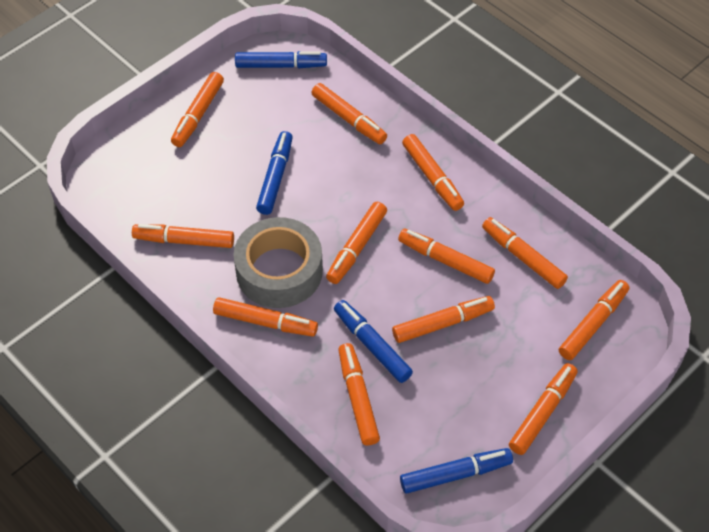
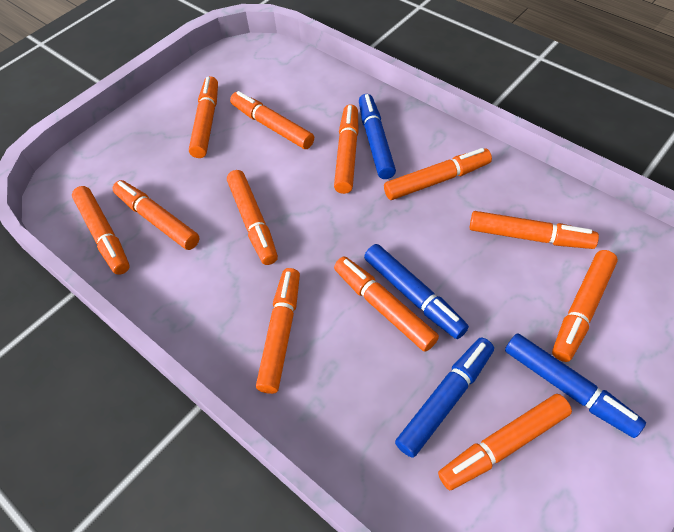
grey tape: 1 -> 0

